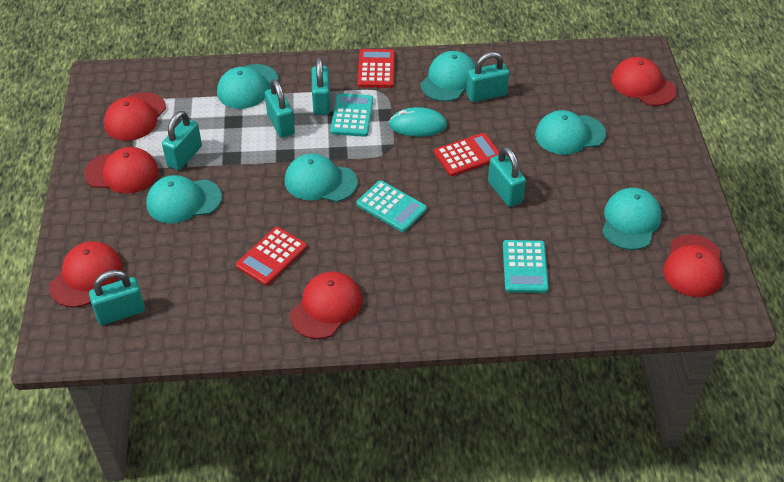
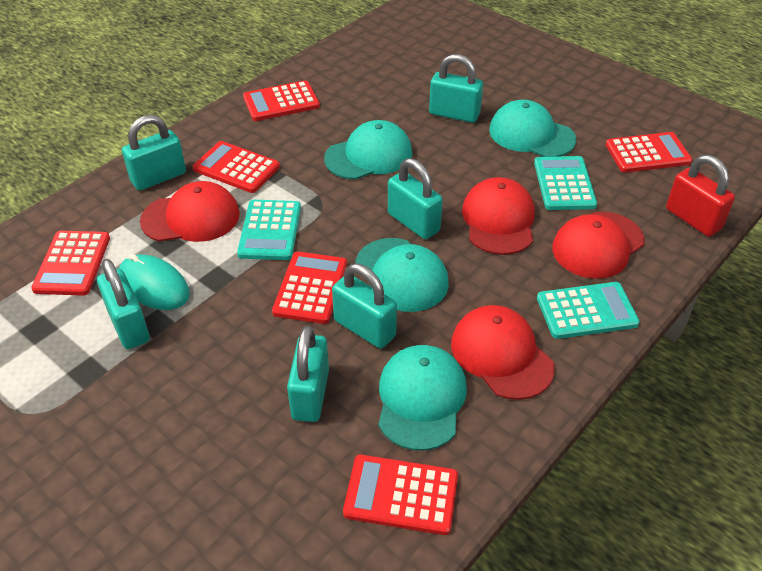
red calculator: 3 -> 6
red cap: 6 -> 4
red padlock: 0 -> 1
turquoise cap: 6 -> 4

